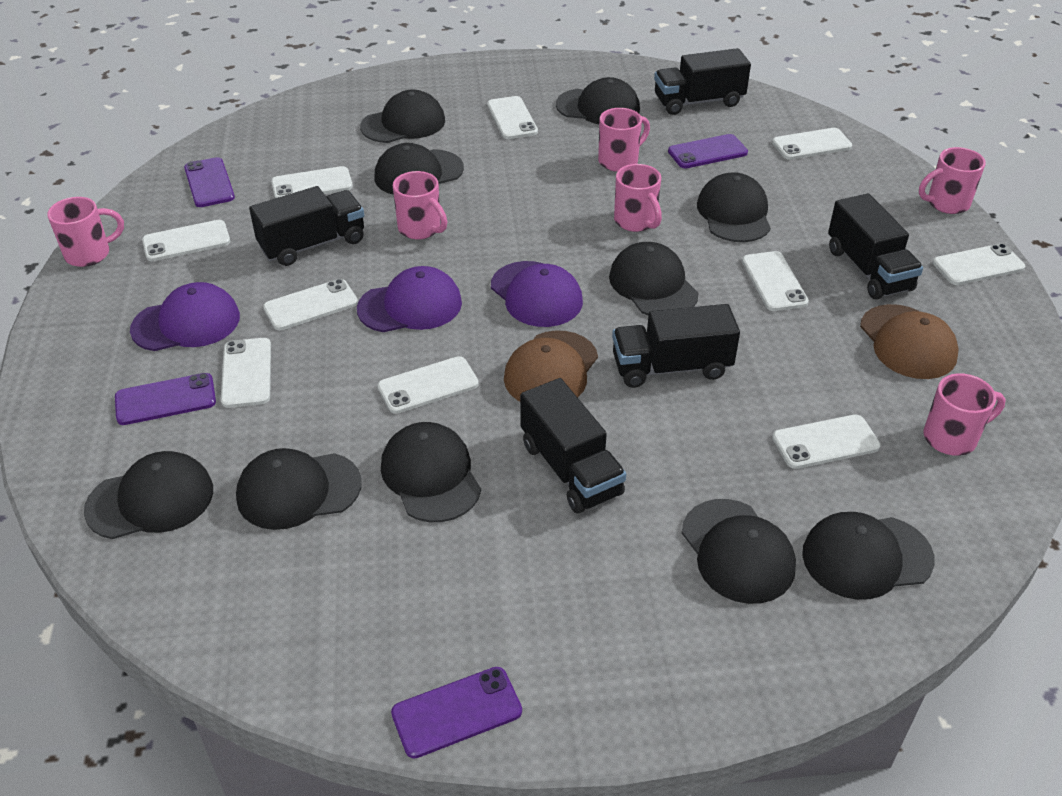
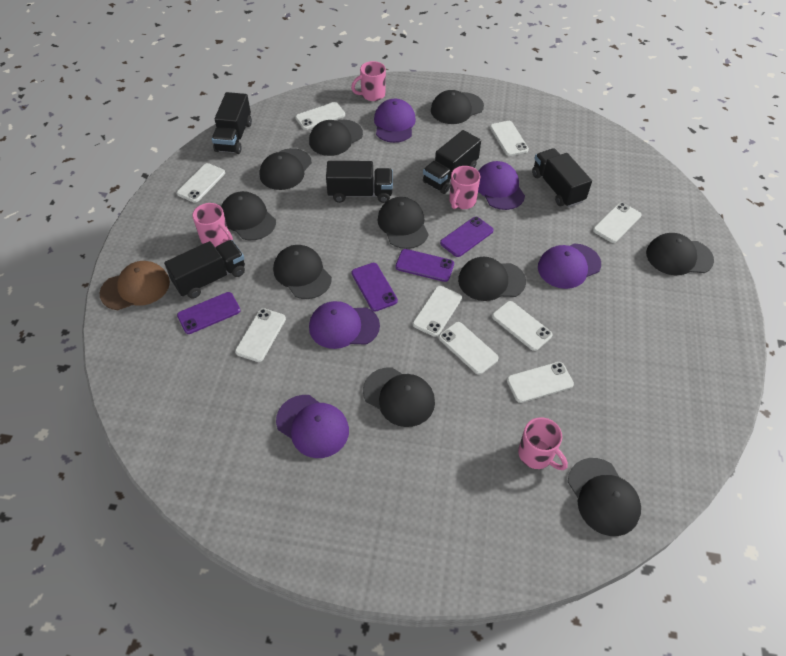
brown cap: 2 -> 1
pink mug: 6 -> 4
purple cap: 3 -> 5
white phone: 10 -> 9

